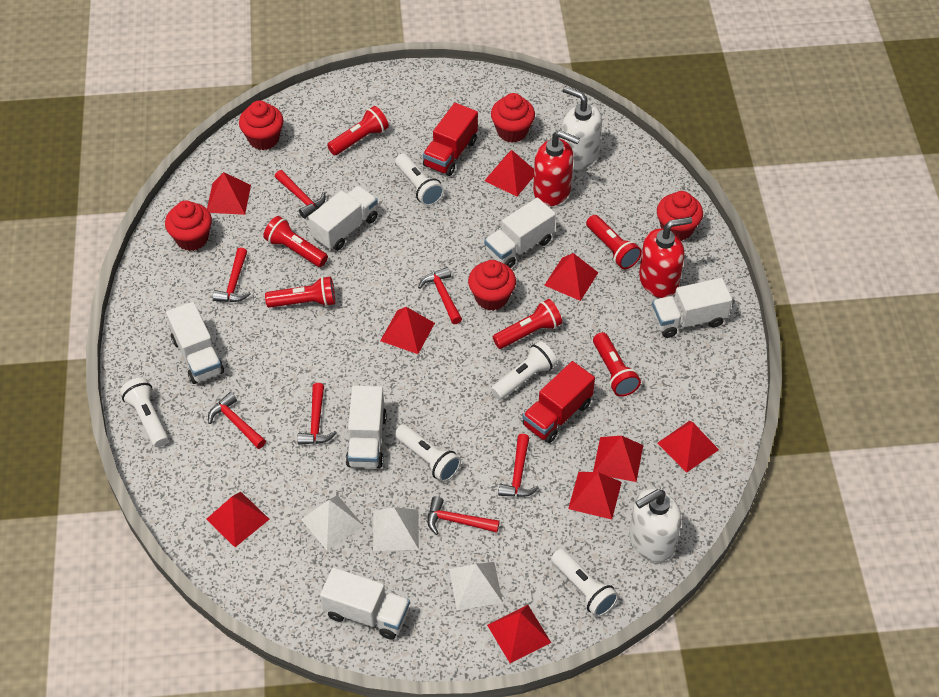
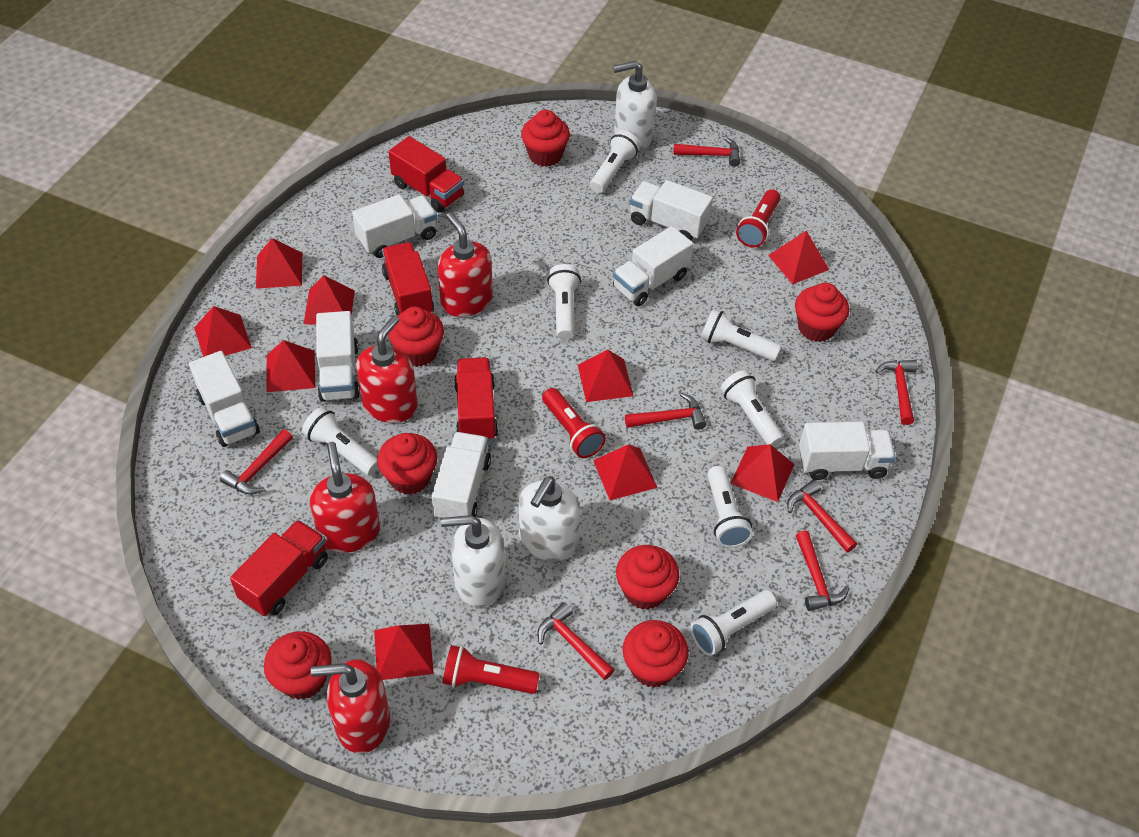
red cupcake: 5 -> 7
red flashlight: 6 -> 3
red soap dispenser: 2 -> 4
red truck: 2 -> 4
white flashlight: 5 -> 7
white pyramid: 3 -> 0
white soap dispenser: 2 -> 3
white truck: 6 -> 7

